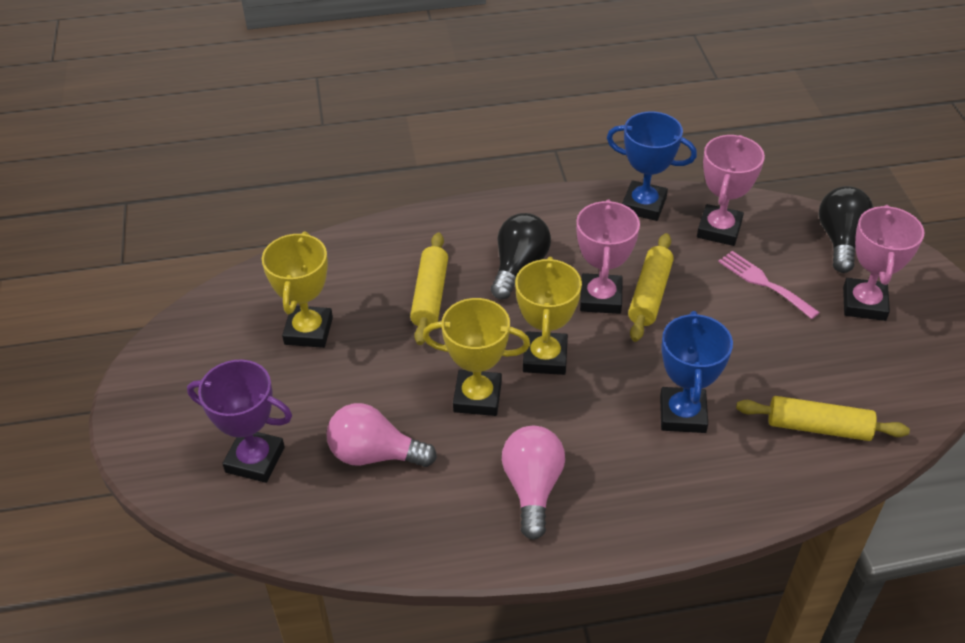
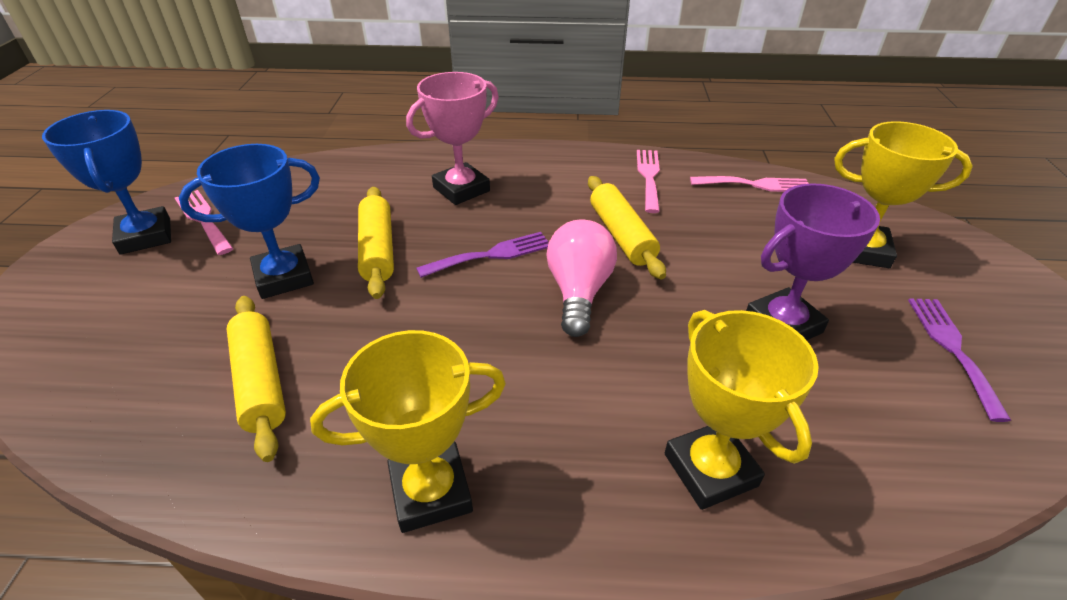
black light bulb: 2 -> 0
pink fork: 1 -> 3
pink light bulb: 2 -> 1
pink trophy: 3 -> 1
purple fork: 0 -> 2

